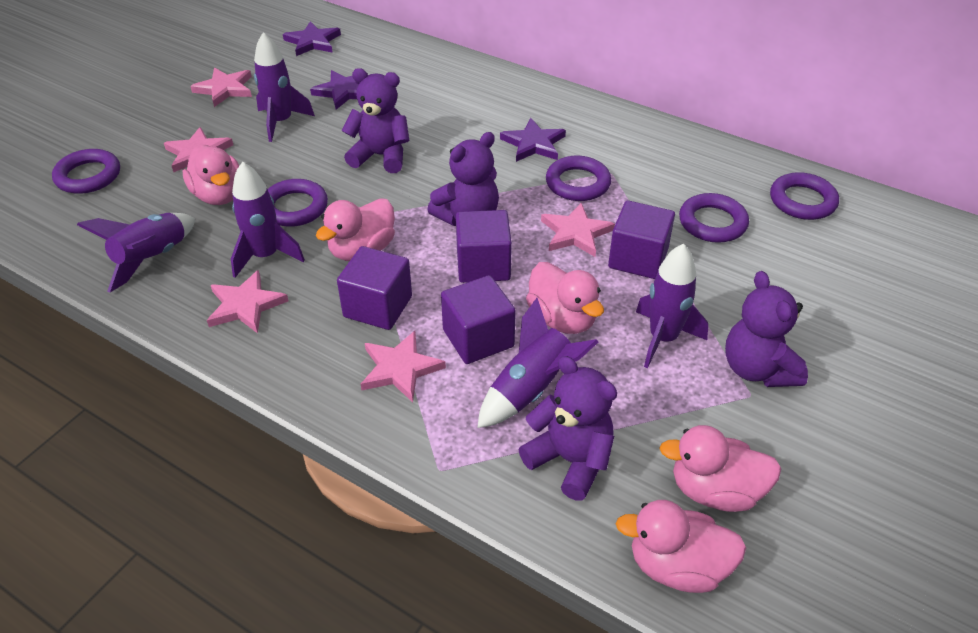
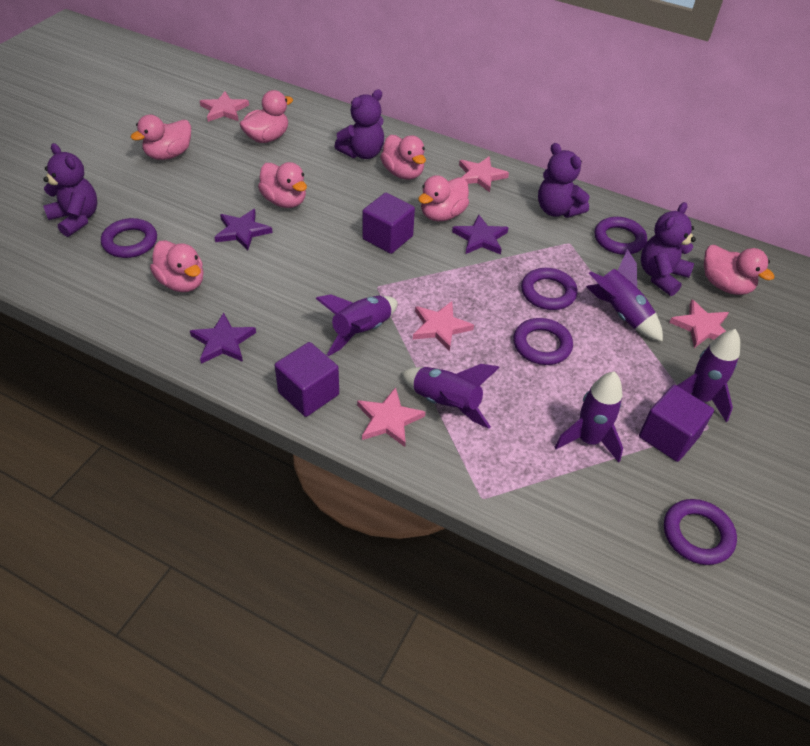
pink duck: 5 -> 7
purple cube: 4 -> 3

